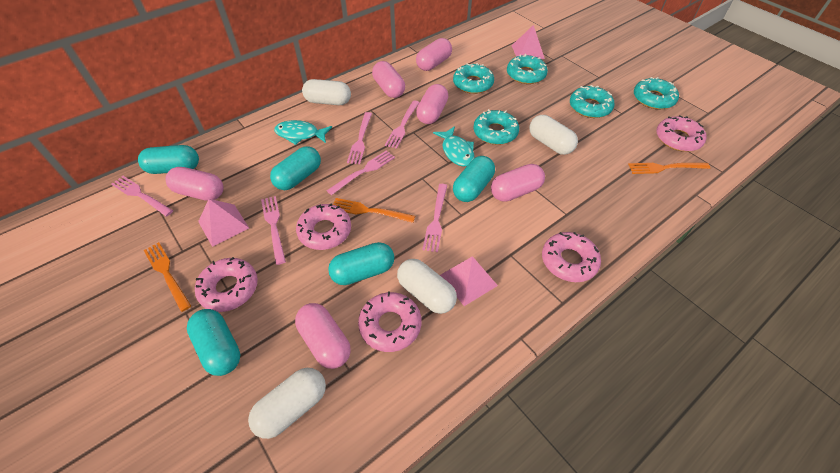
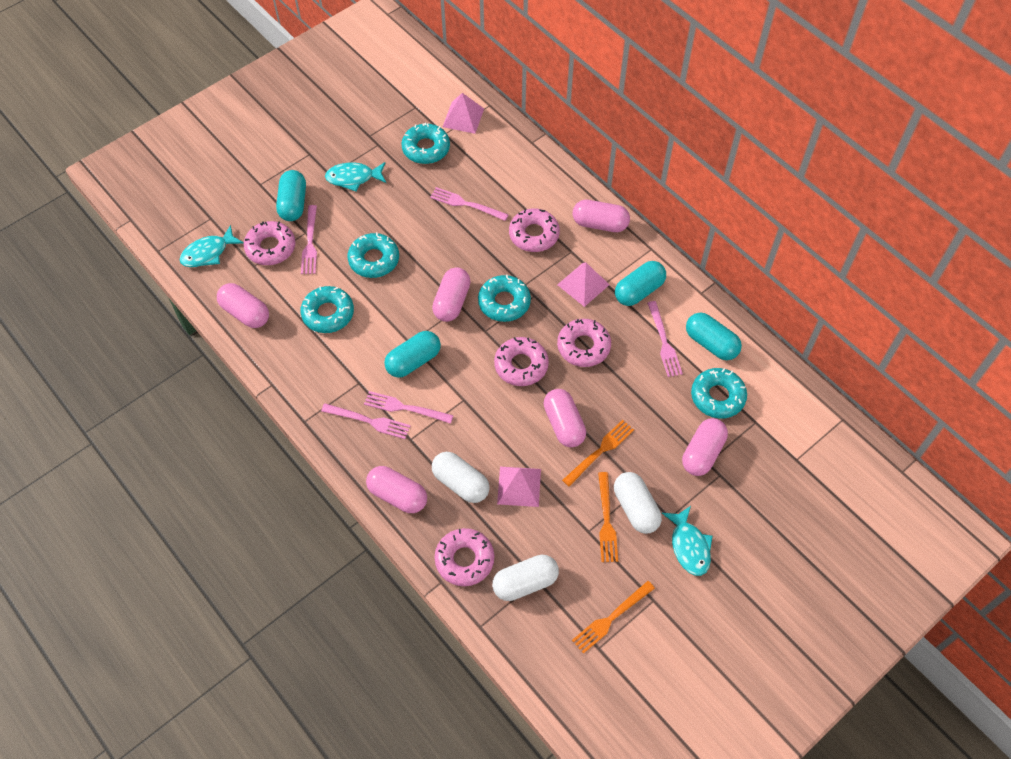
pink fork: 6 -> 5
turquoise capsule: 5 -> 4
turquoise fish: 2 -> 3
white capsule: 4 -> 3

